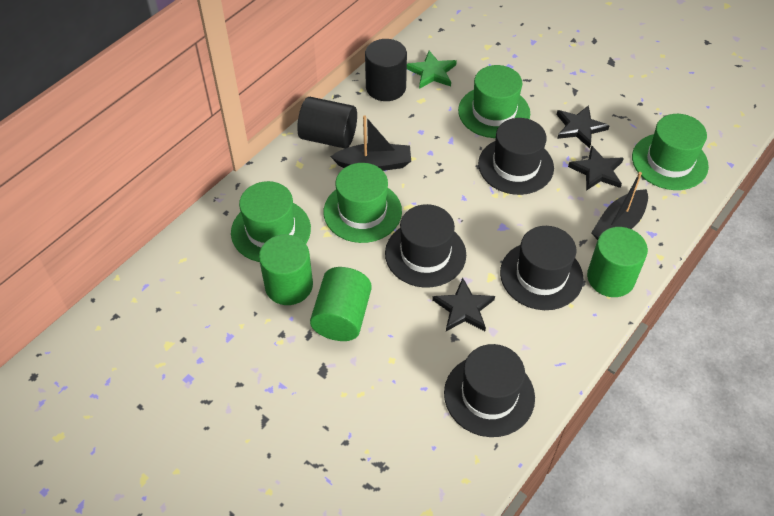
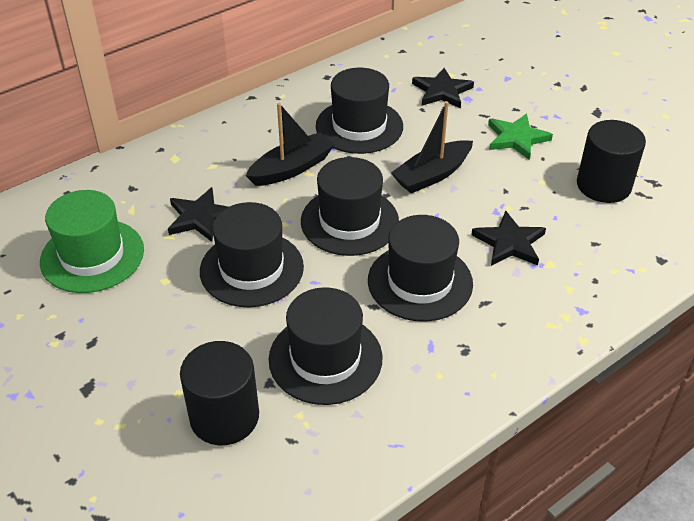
black hat: 4 -> 5
green cylinder: 3 -> 0
green hat: 4 -> 1

